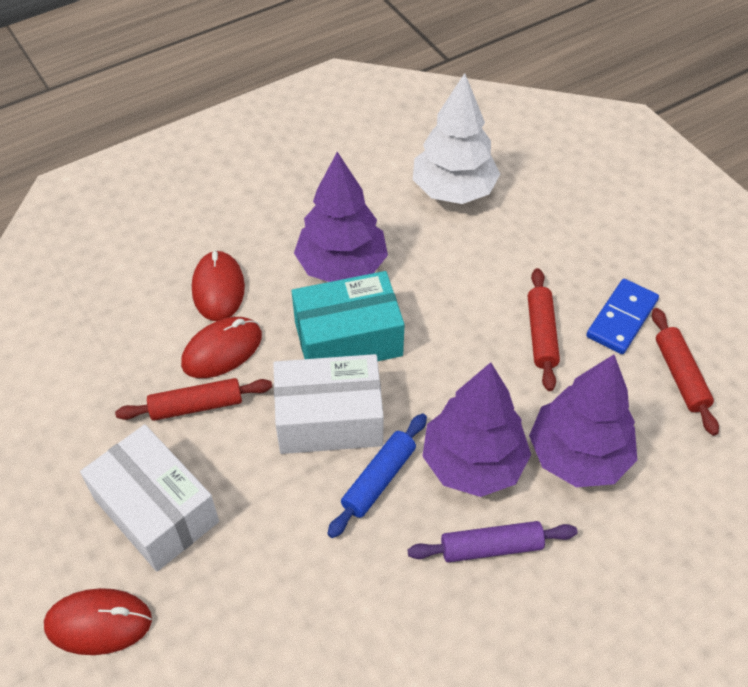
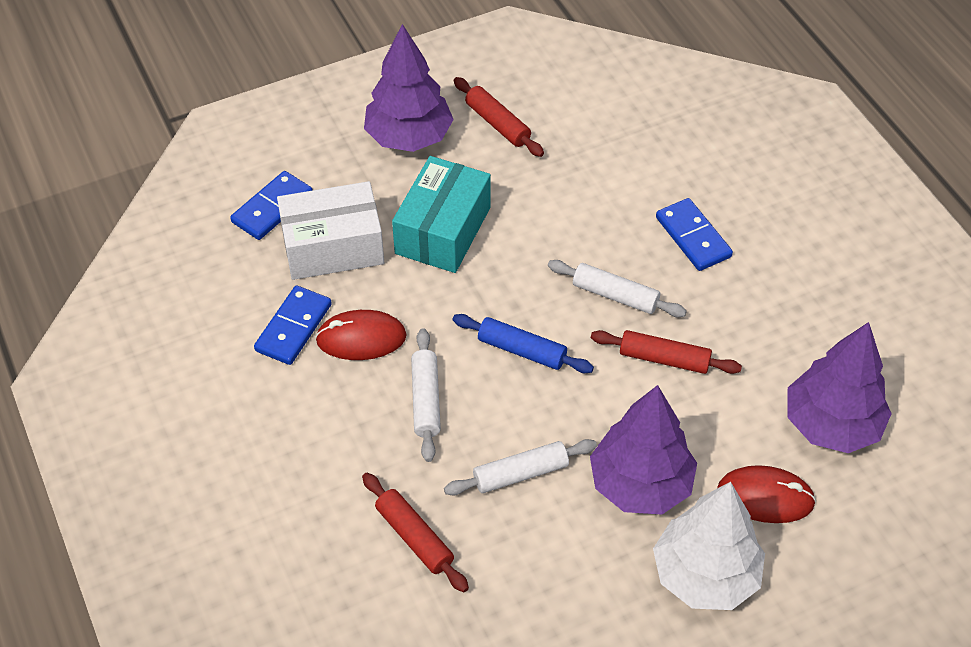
blue domino: 1 -> 3
purple rolling pin: 1 -> 0
red mouse: 3 -> 2
white box: 2 -> 1
white rolling pin: 0 -> 3

